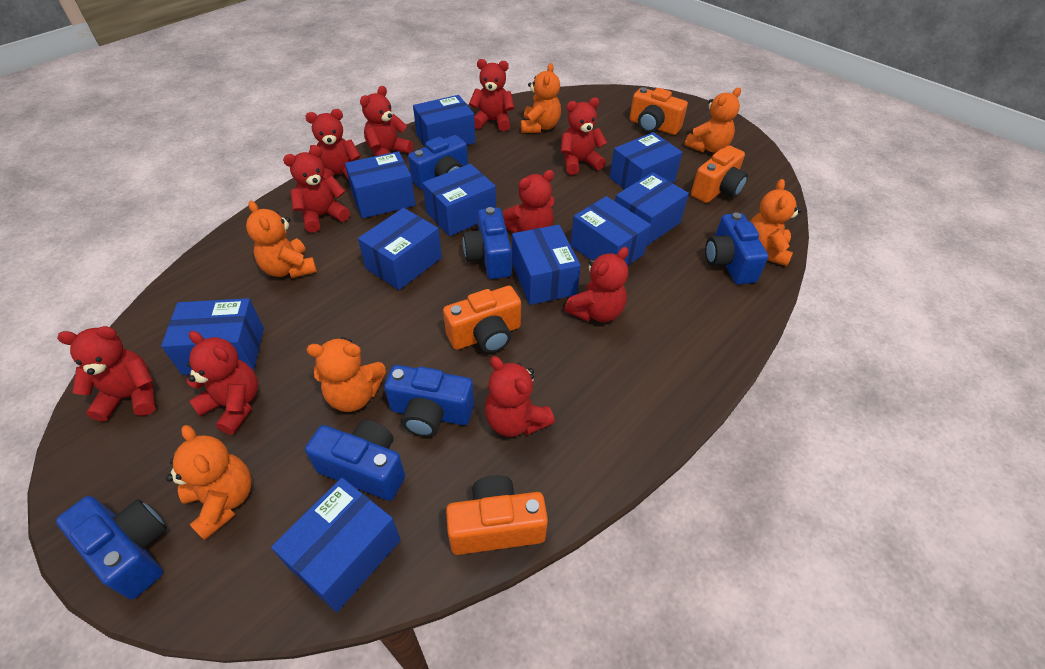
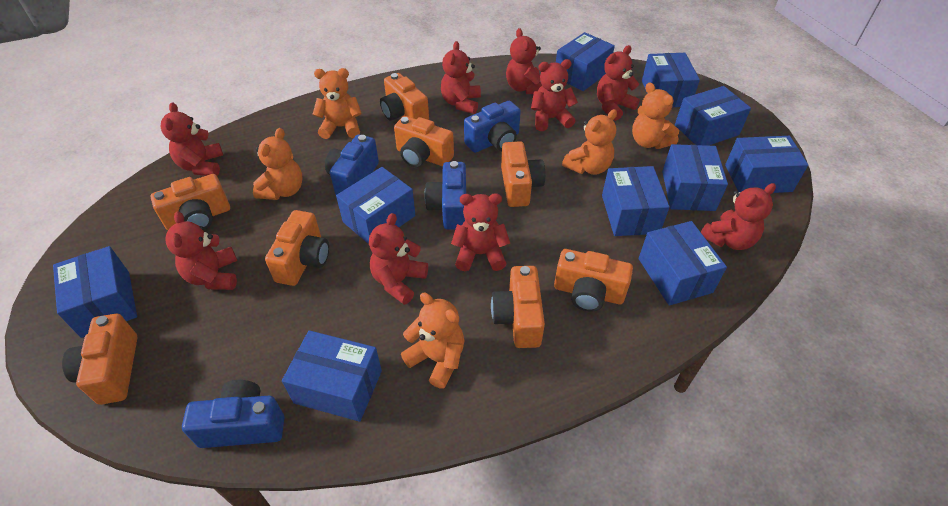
blue camera: 6 -> 4
orange camera: 4 -> 8
orange teddy bear: 6 -> 5
red teddy bear: 10 -> 9

